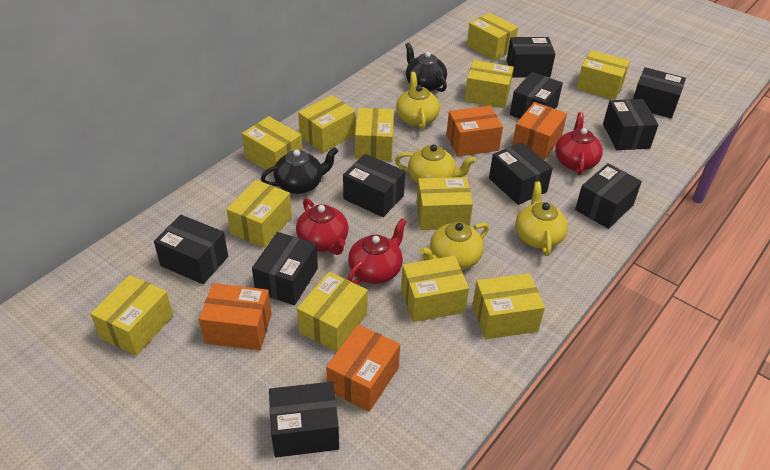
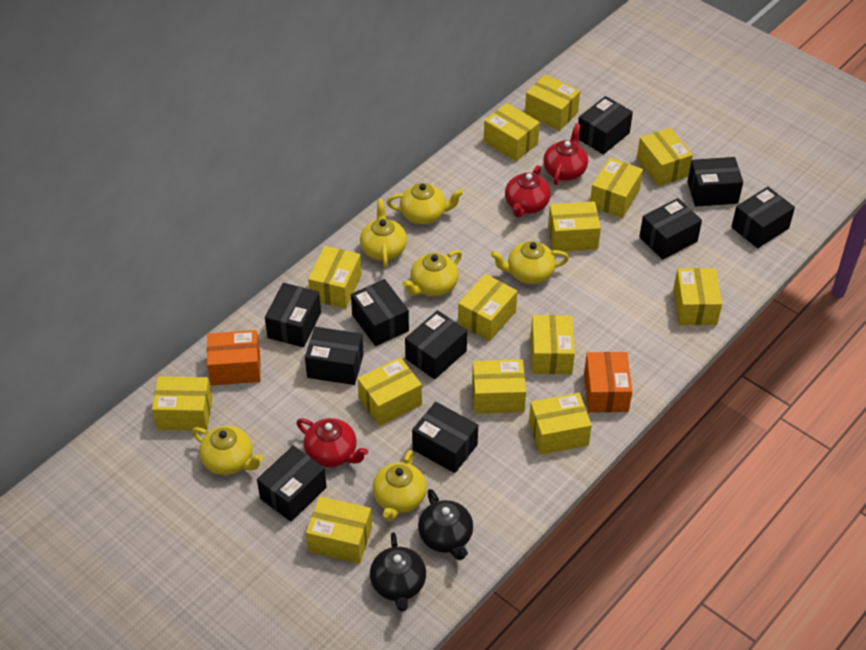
orange box: 4 -> 2
yellow box: 12 -> 14
yellow teapot: 4 -> 6

